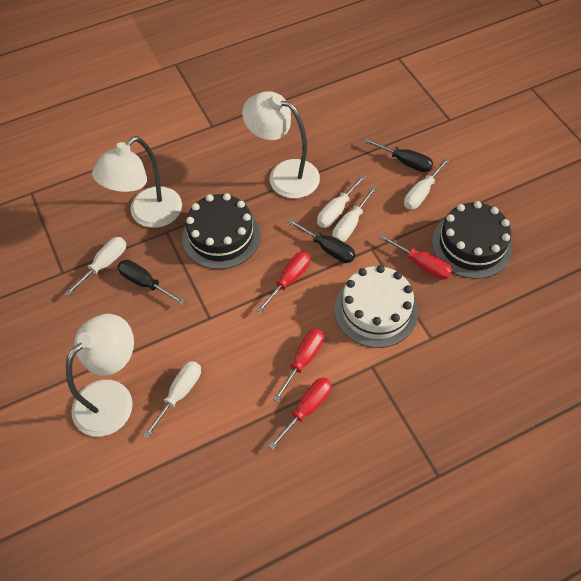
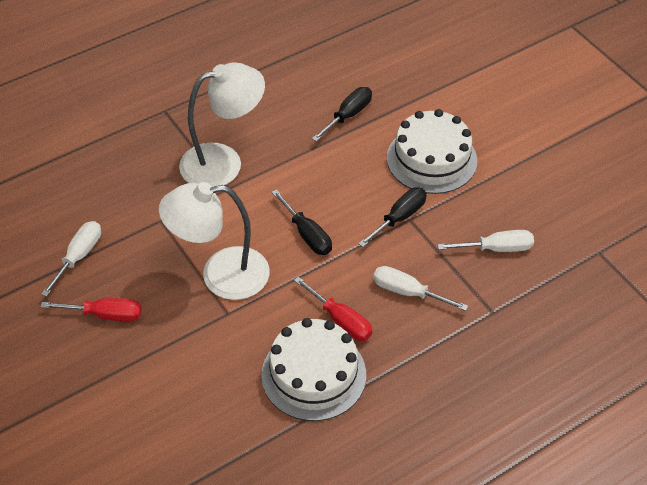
black cake: 2 -> 0
red screwdriver: 4 -> 2
white cake: 1 -> 2
white lamp: 3 -> 2
white screwdriver: 5 -> 3

